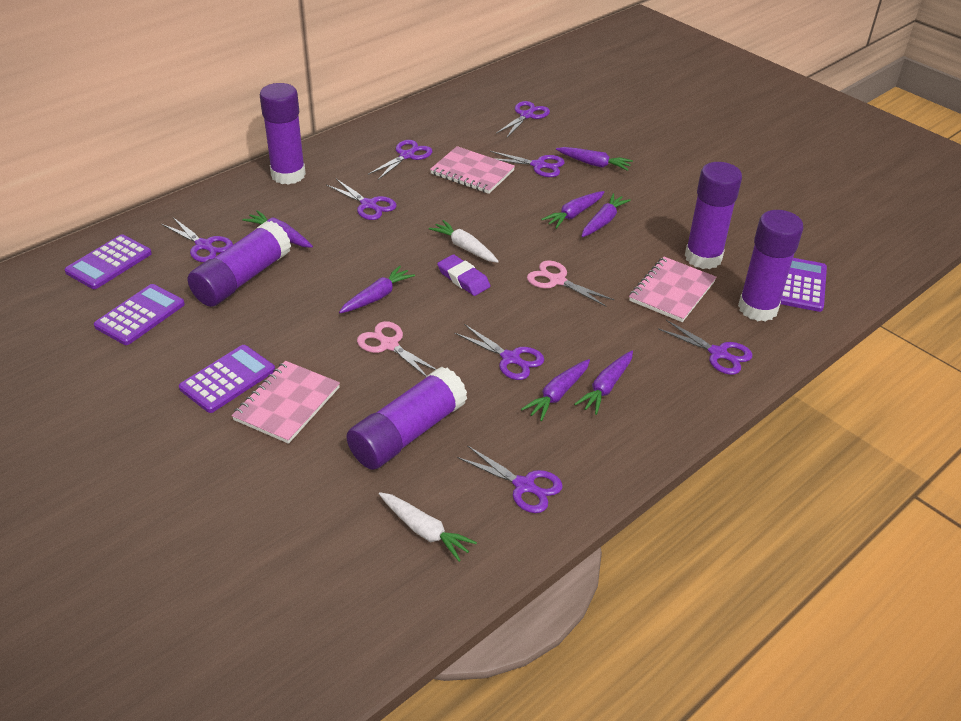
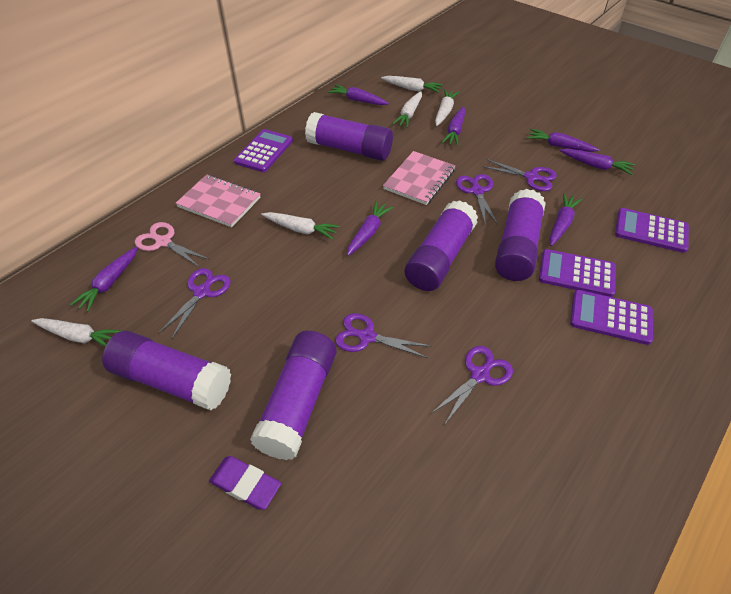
pink notebook: 3 -> 2
pink scissors: 2 -> 1
purple scissors: 8 -> 5
white carrot: 2 -> 5

